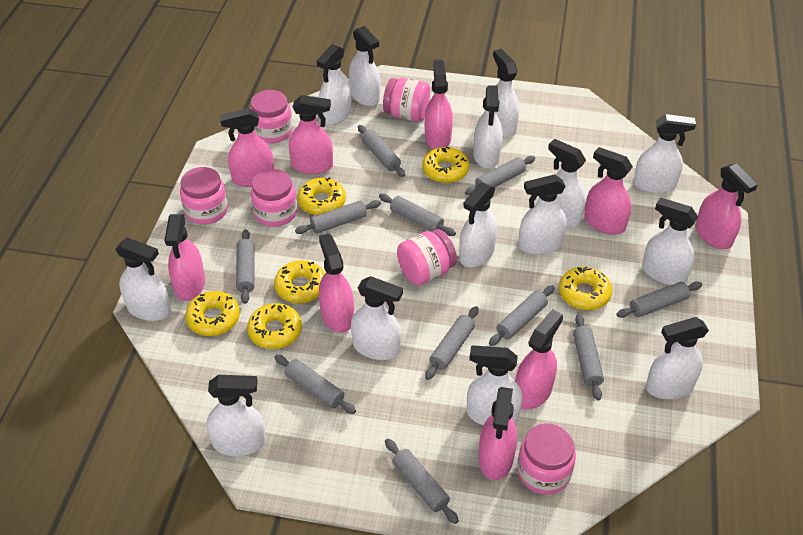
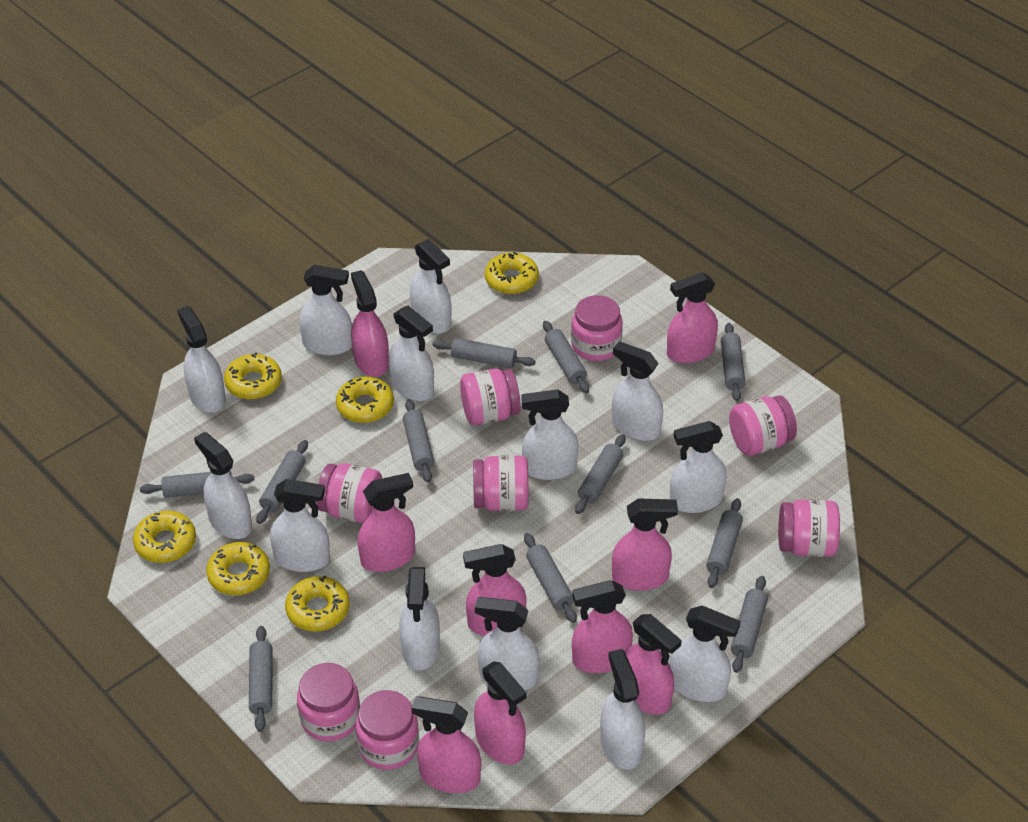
pink jar: 6 -> 8
white spray bottle: 14 -> 13

